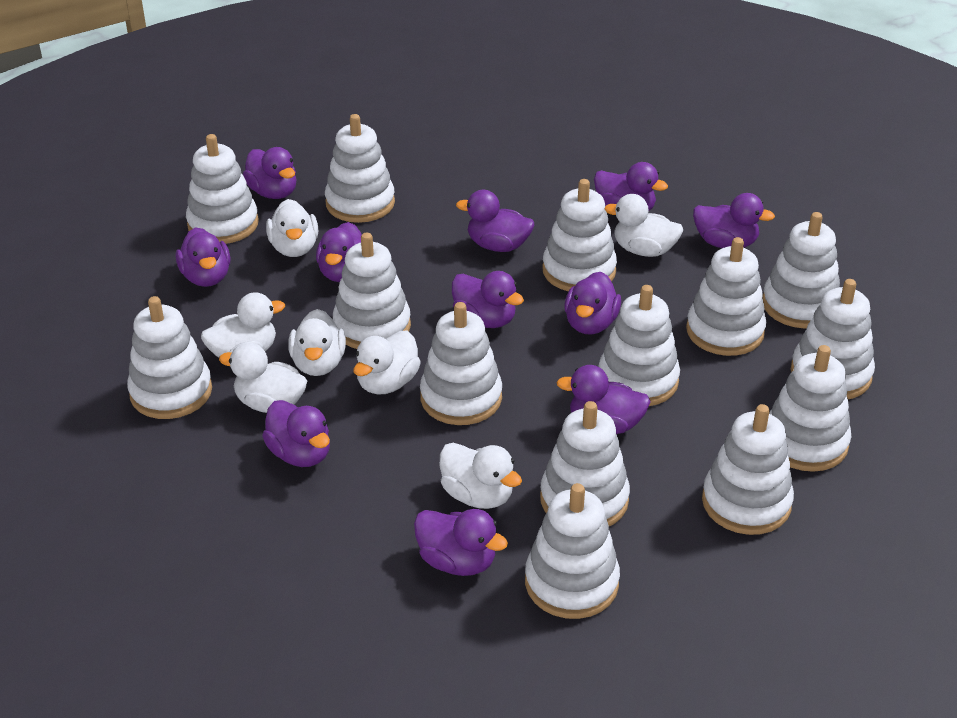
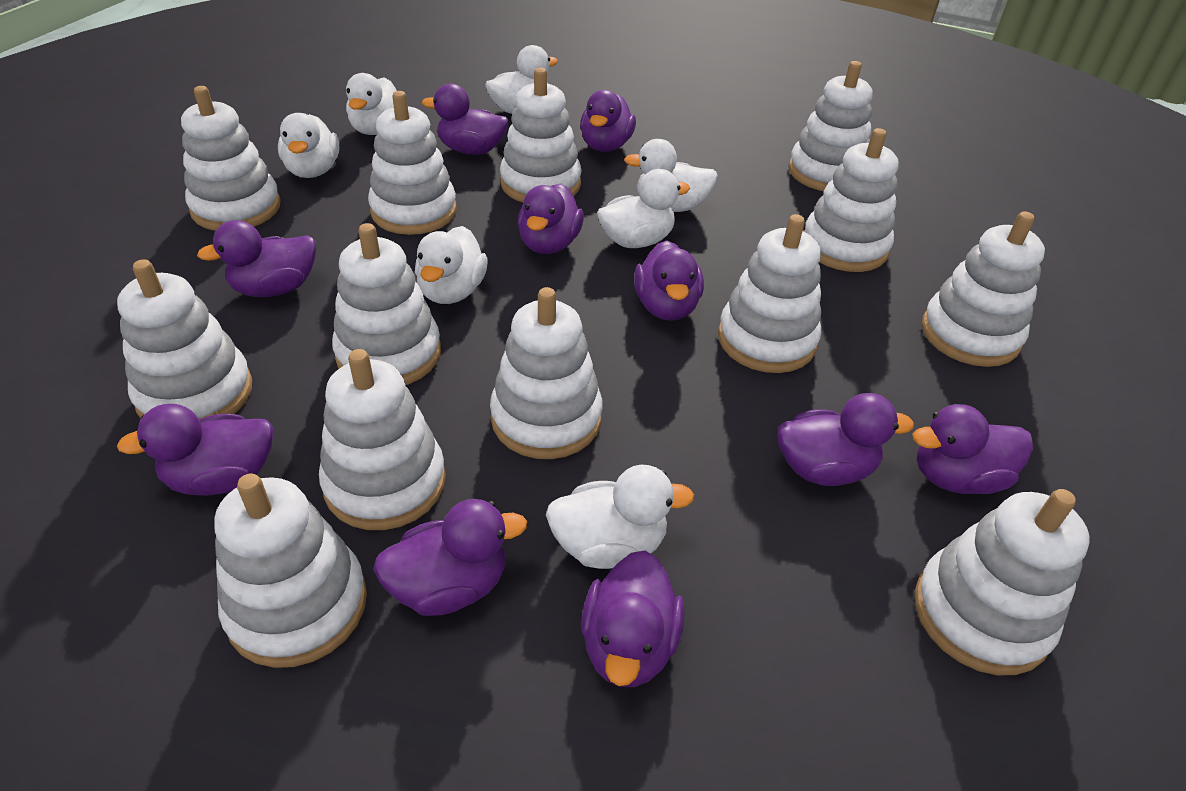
purple duck: 11 -> 10
white stacking toy: 14 -> 13

